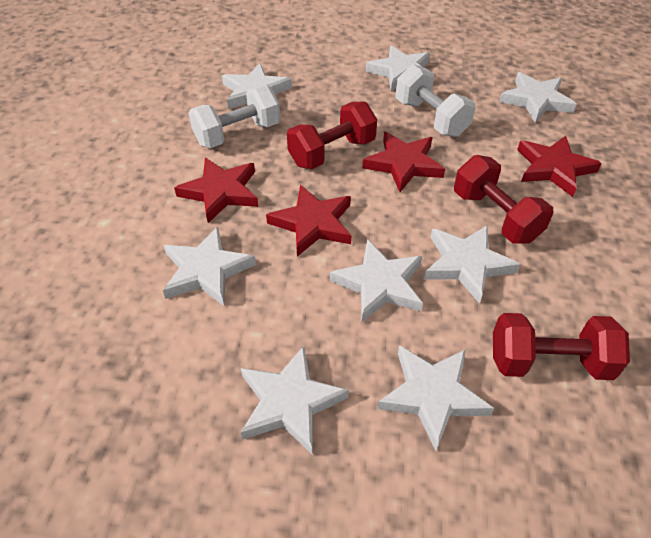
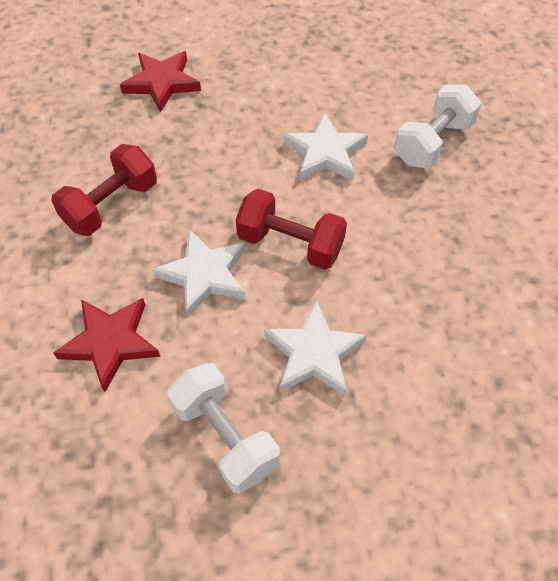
red dumbbell: 3 -> 2
red star: 4 -> 2
white star: 8 -> 3

